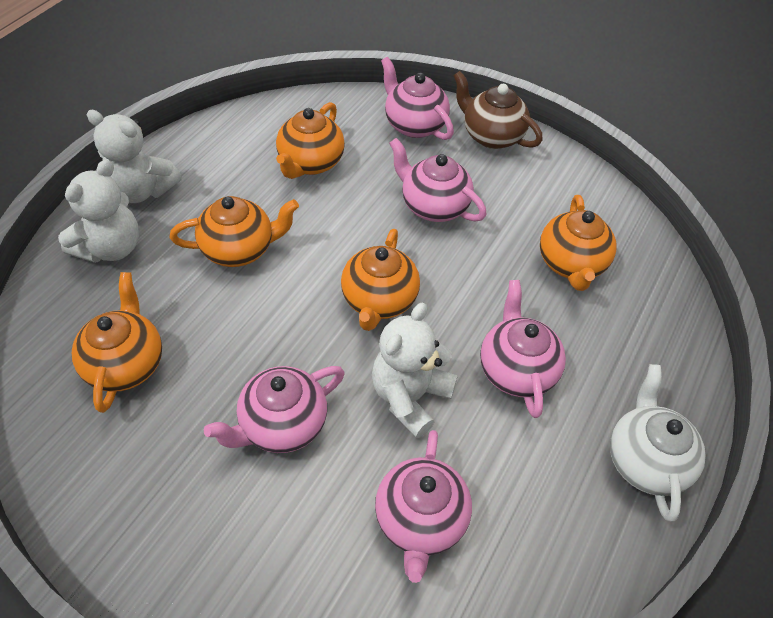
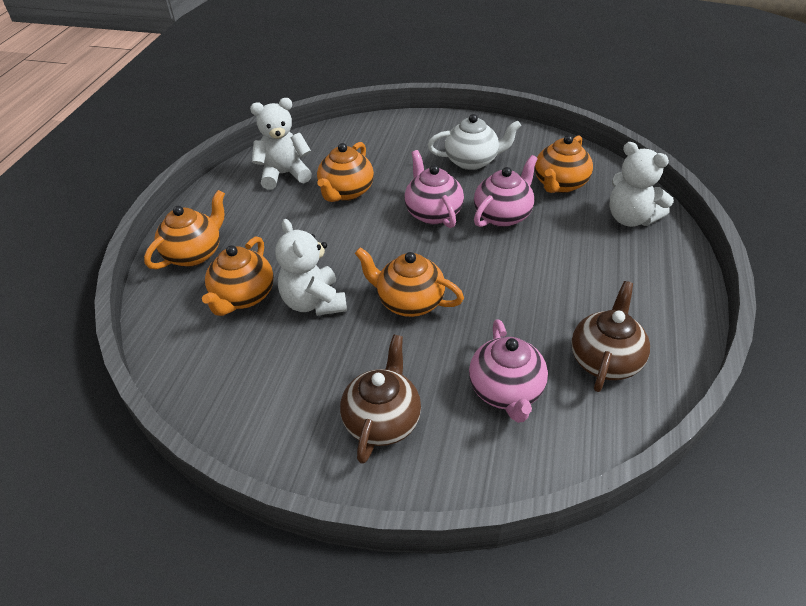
brown teapot: 1 -> 2
pink teapot: 5 -> 3

